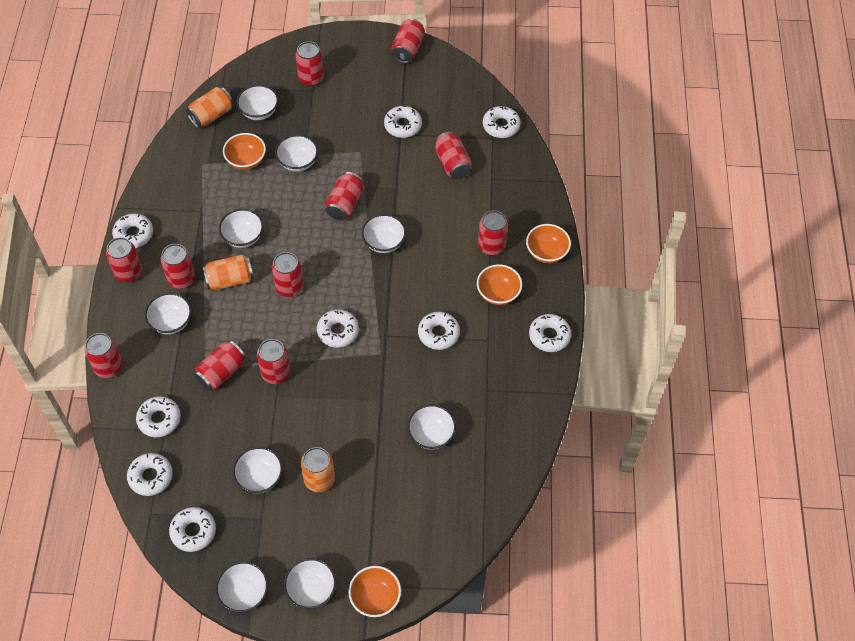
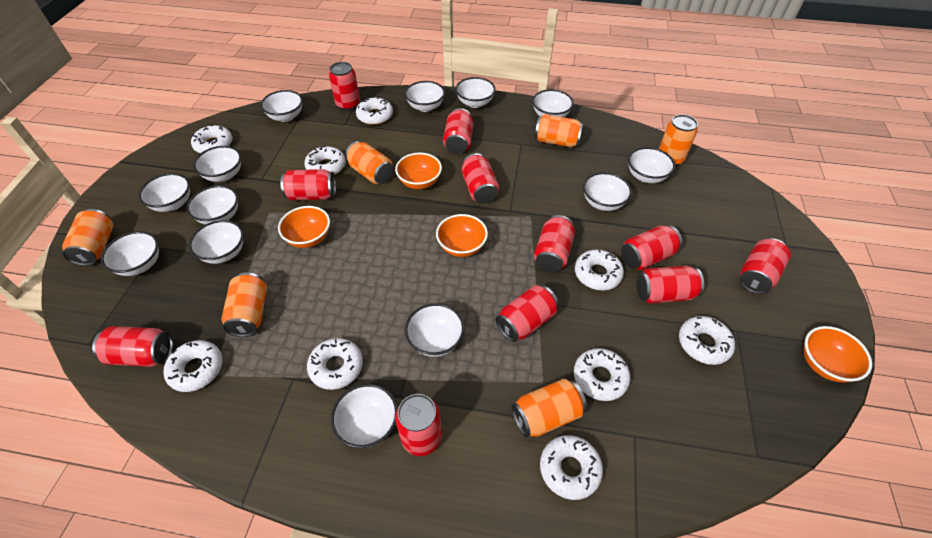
orange can: 3 -> 6
white bowl: 9 -> 13

